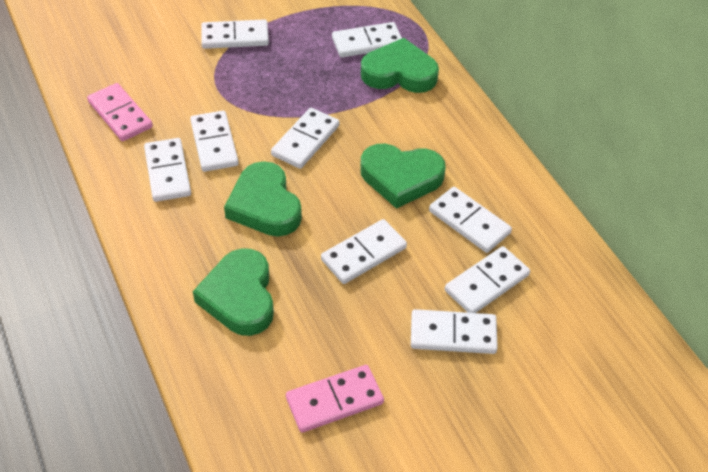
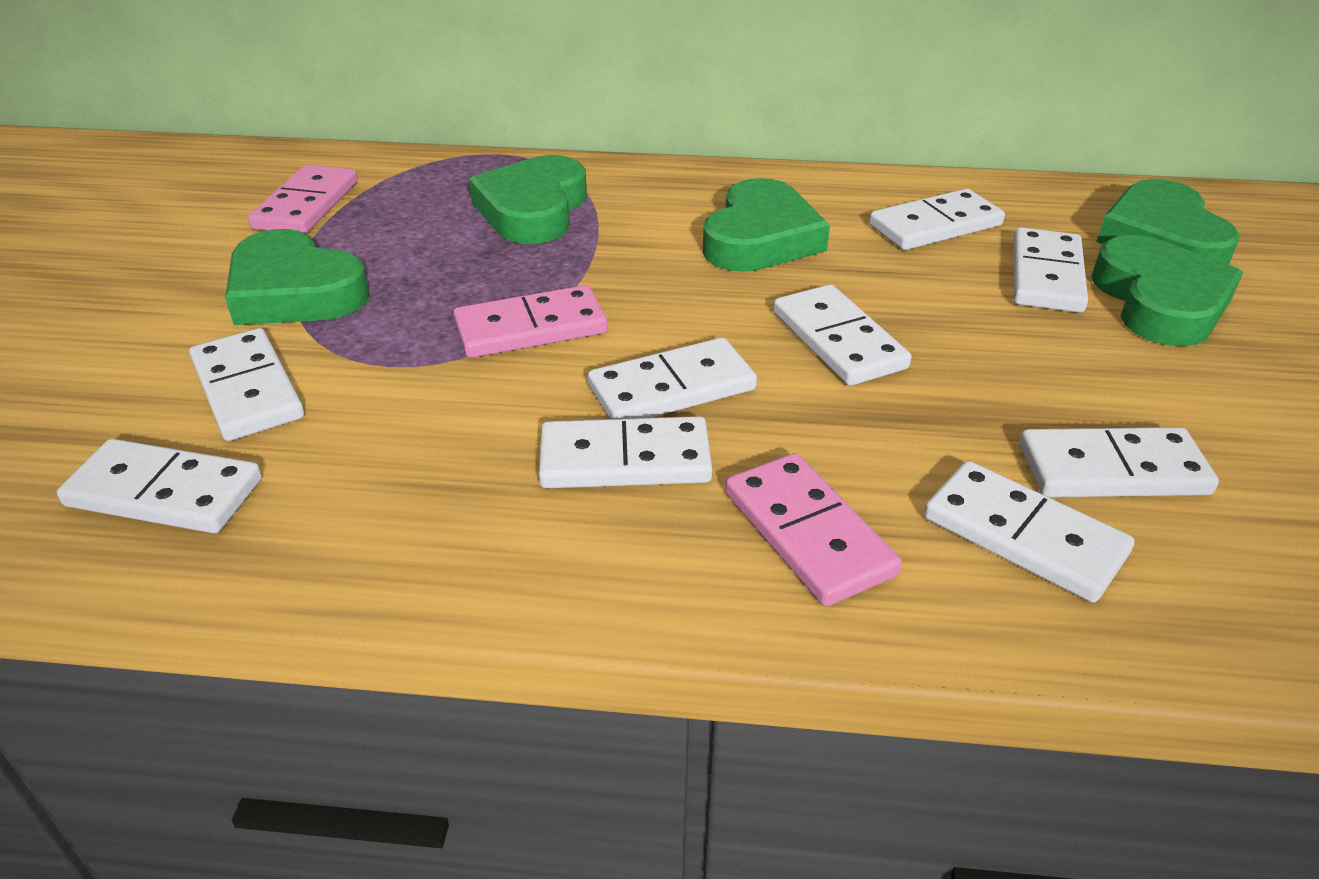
green heart: 4 -> 5
pink domino: 2 -> 3

